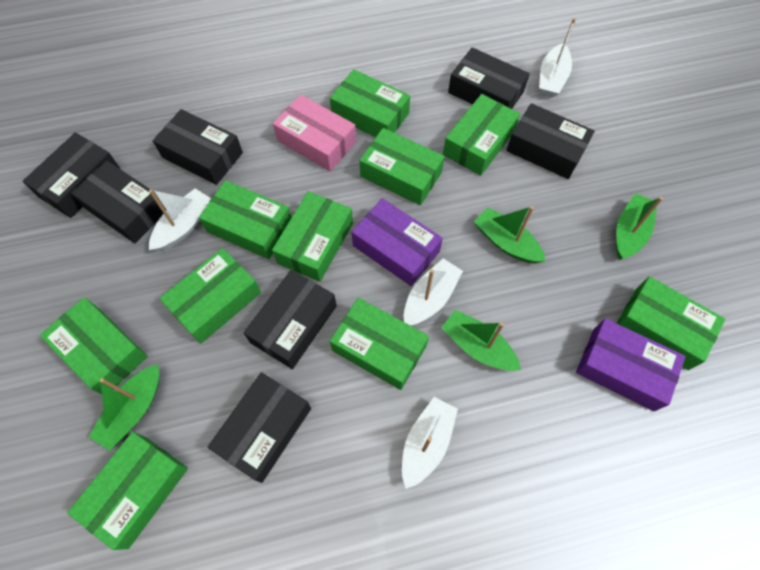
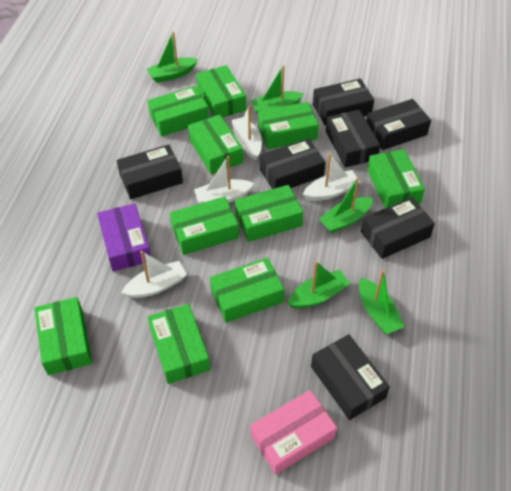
green boat: 4 -> 5
purple box: 2 -> 1

